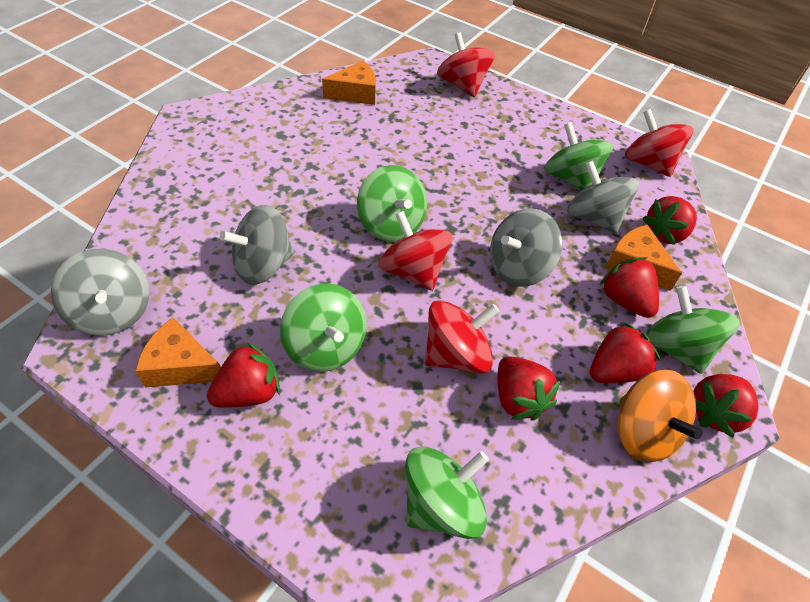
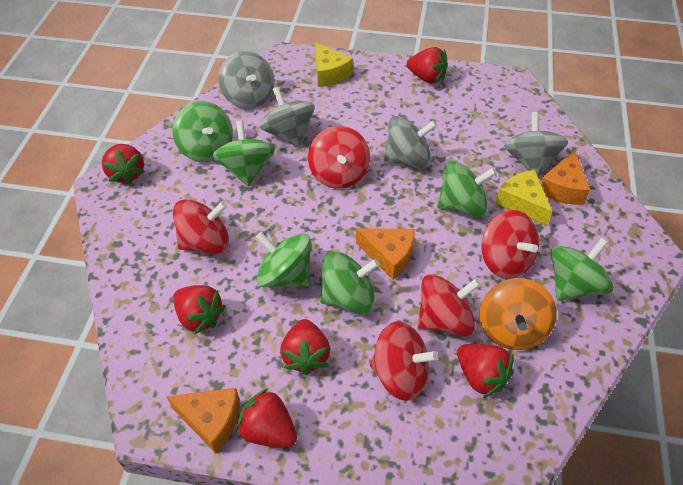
green spinning top: 5 -> 6
red spinning top: 4 -> 5
yellow cheese: 0 -> 2

